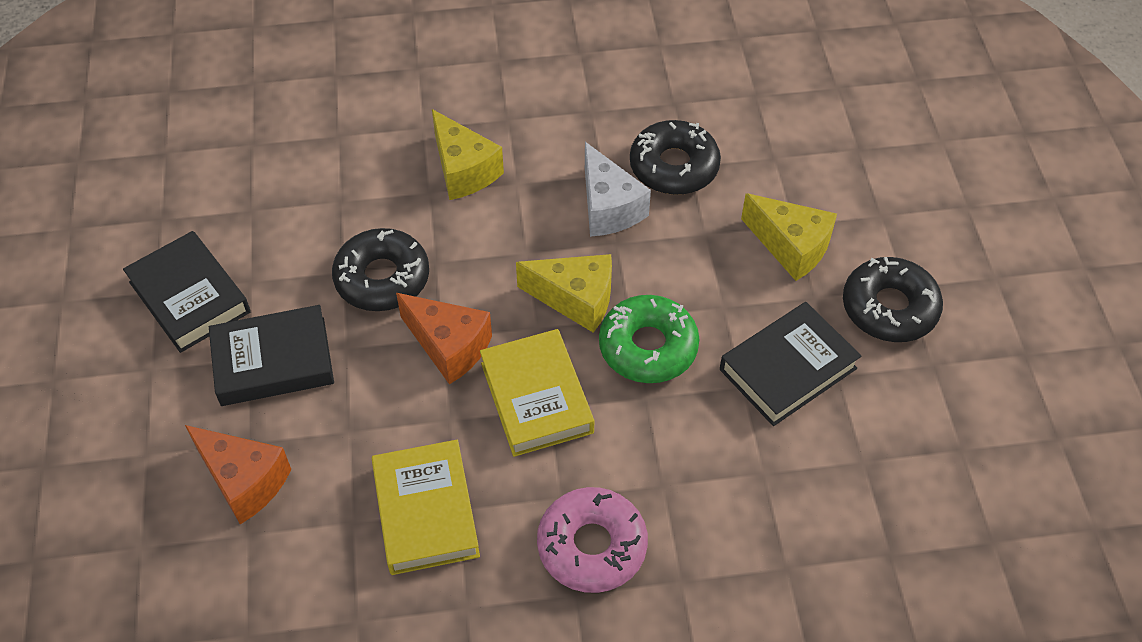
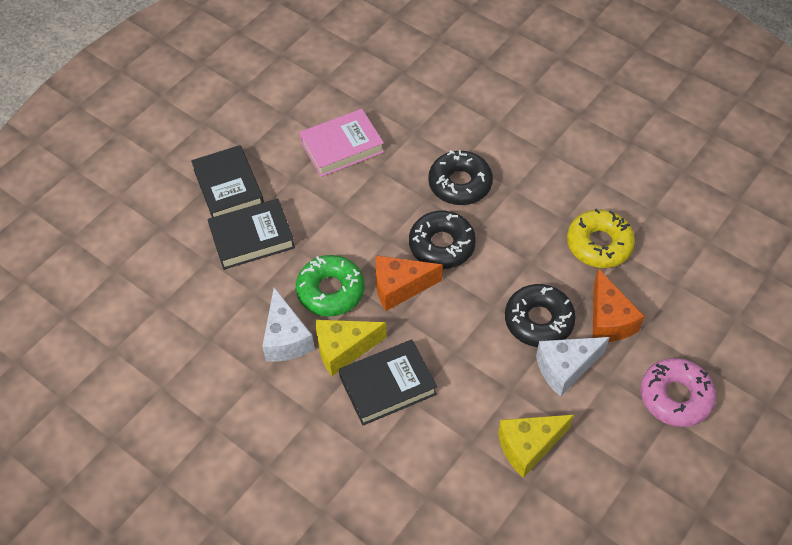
pink book: 0 -> 1
white cheese: 1 -> 2
yellow book: 2 -> 0
yellow cheese: 3 -> 2
yellow donut: 0 -> 1

